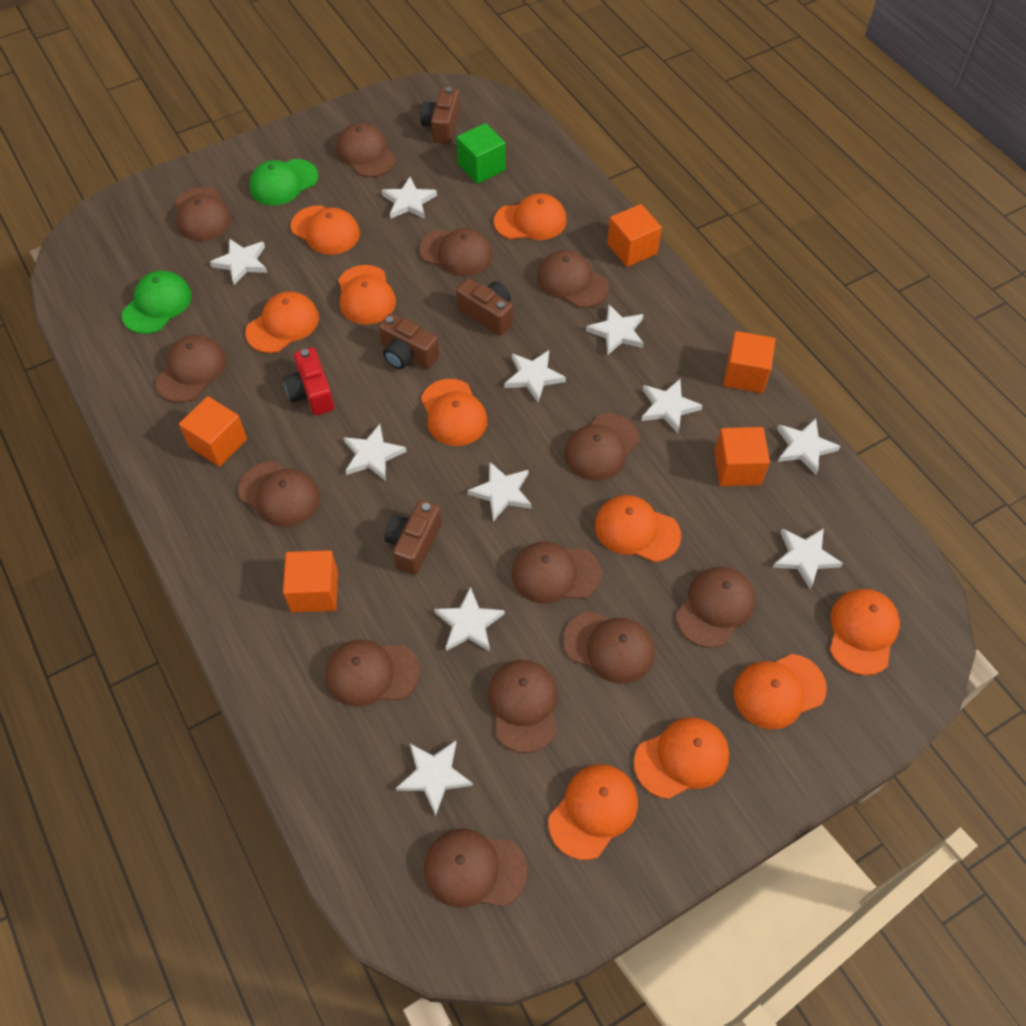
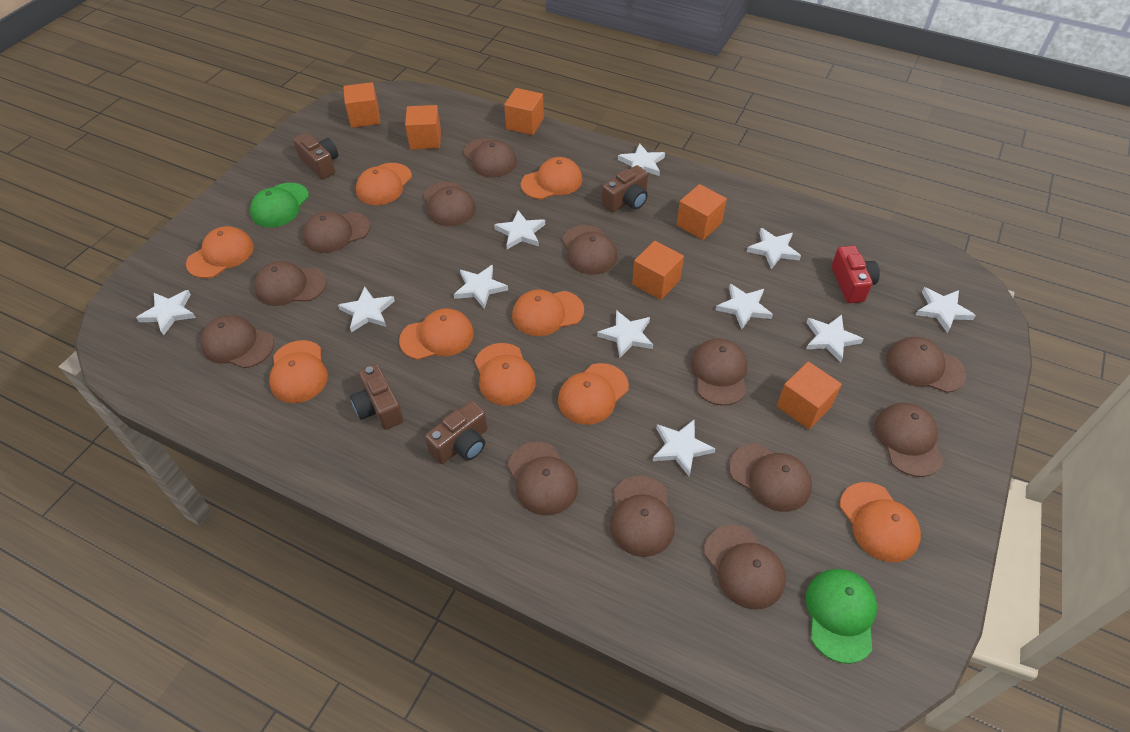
green cube: 1 -> 0
orange cap: 10 -> 9
orange cube: 5 -> 6

